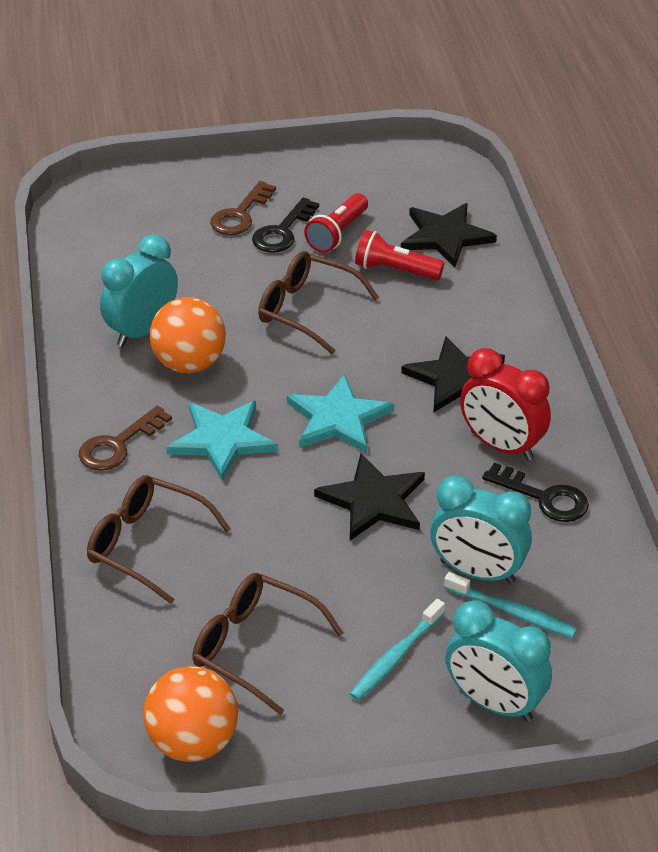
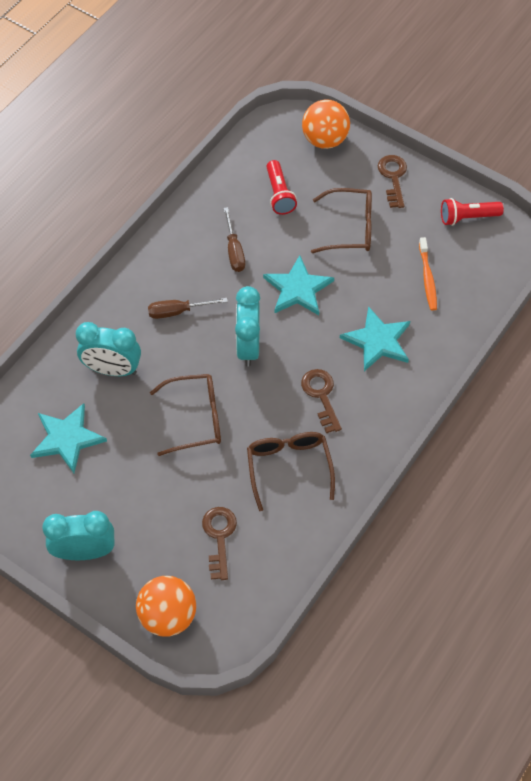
black key: 2 -> 0
black star: 3 -> 0
brown key: 2 -> 3
brown screwdriver: 0 -> 2
orange toothbrush: 0 -> 1
red clock: 1 -> 0
turquoise star: 2 -> 3
turquoise toothbrush: 2 -> 0

